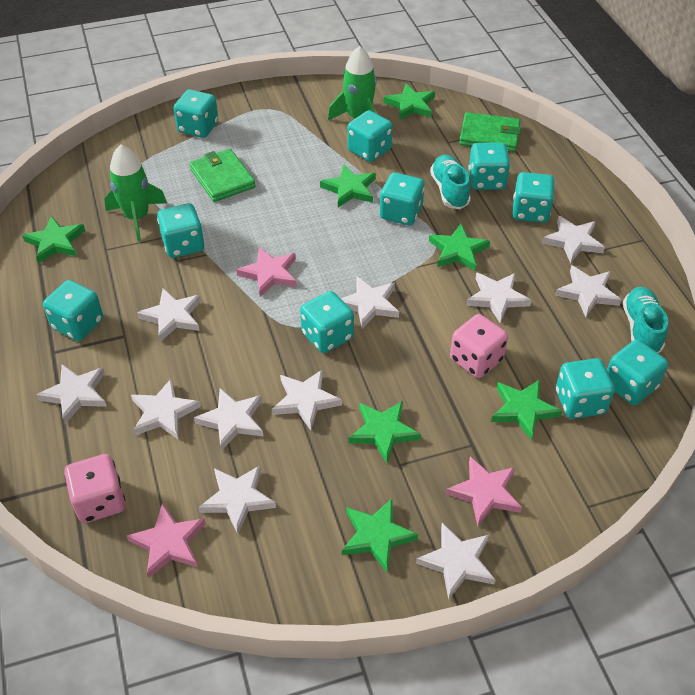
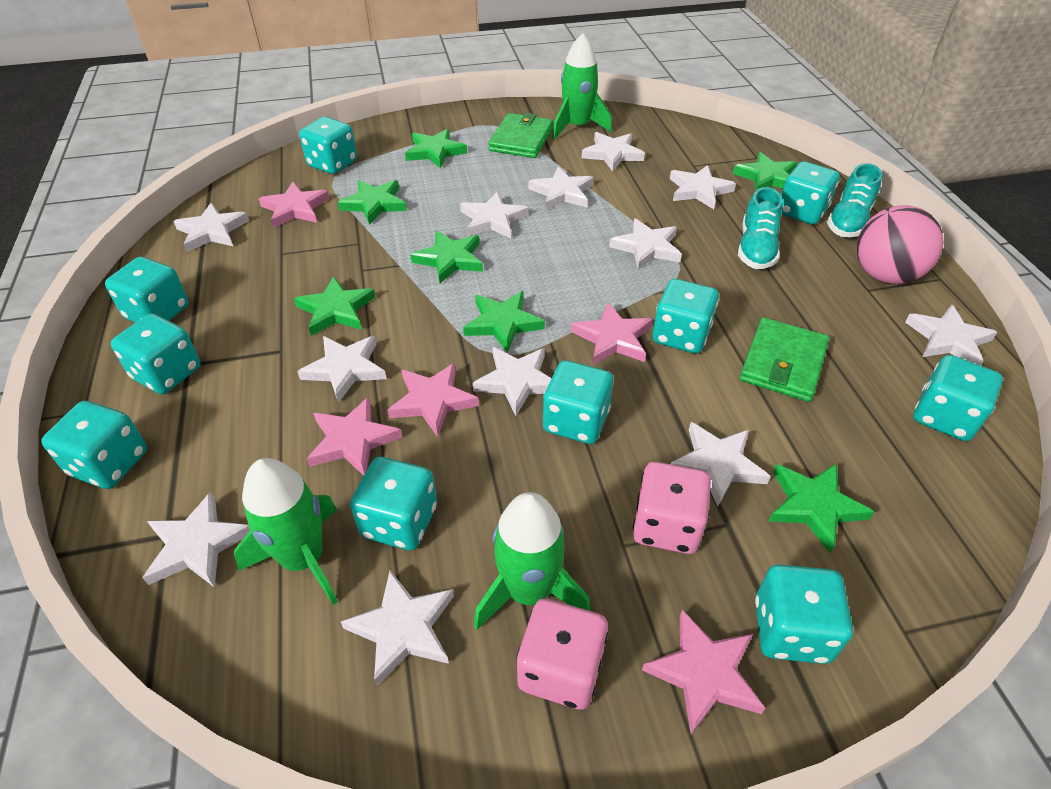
green rocket: 2 -> 3
pink ball: 0 -> 1
pink star: 3 -> 5
white star: 11 -> 12

